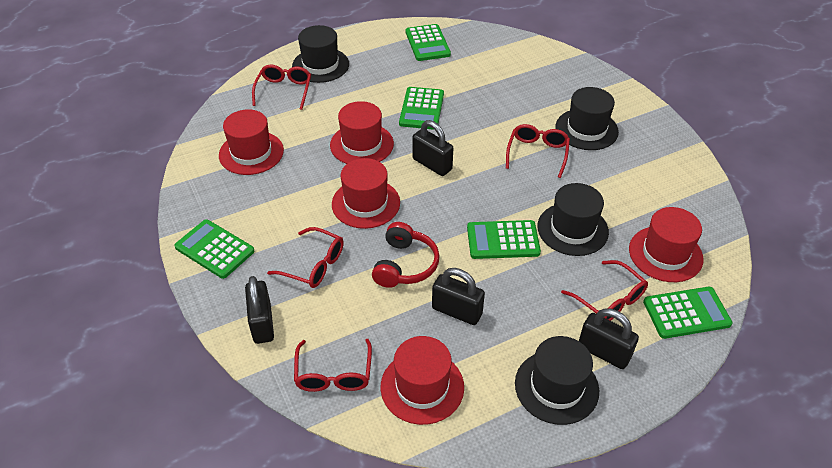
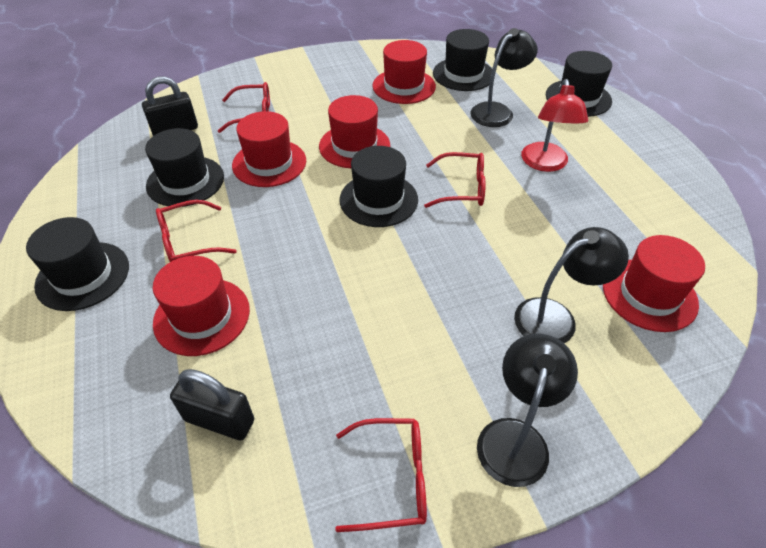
black hat: 4 -> 5
black lamp: 0 -> 3
black padlock: 4 -> 2
green calculator: 5 -> 0
red glasses: 5 -> 4
red headphones: 1 -> 0
red lamp: 0 -> 1

